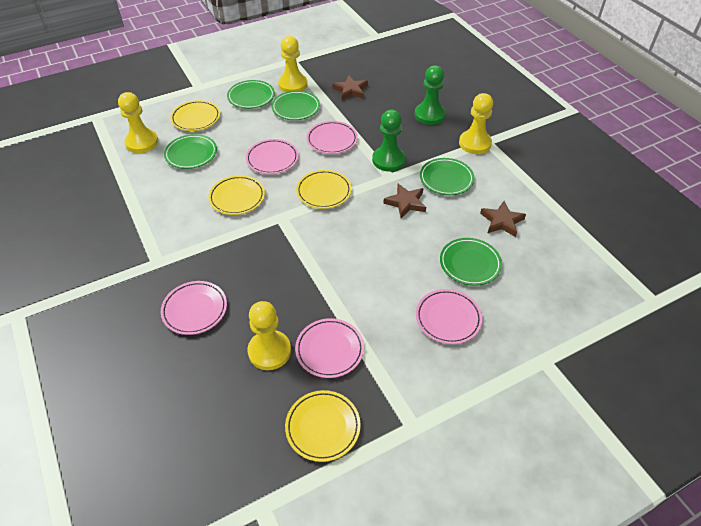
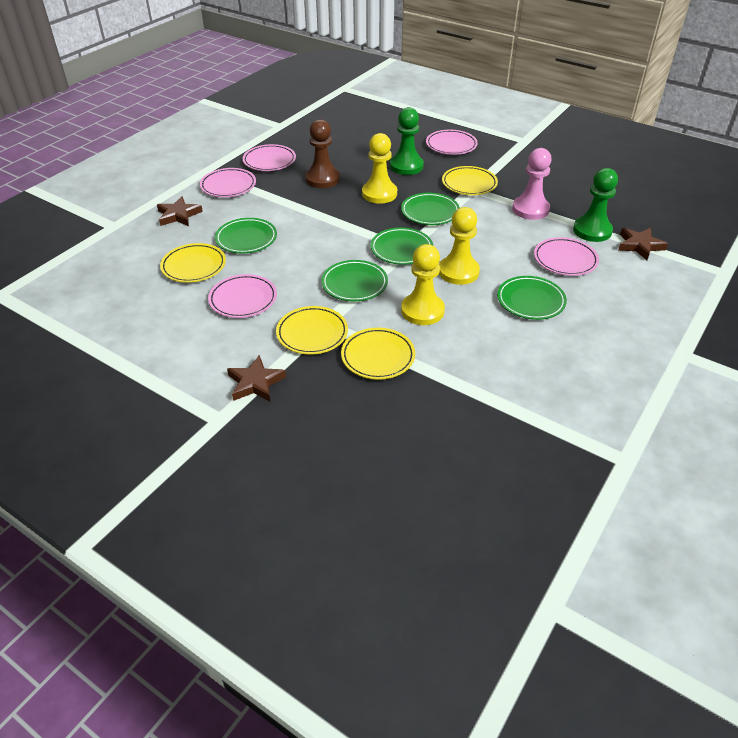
brown pawn: 0 -> 1
pink pawn: 0 -> 1
yellow pawn: 4 -> 3

